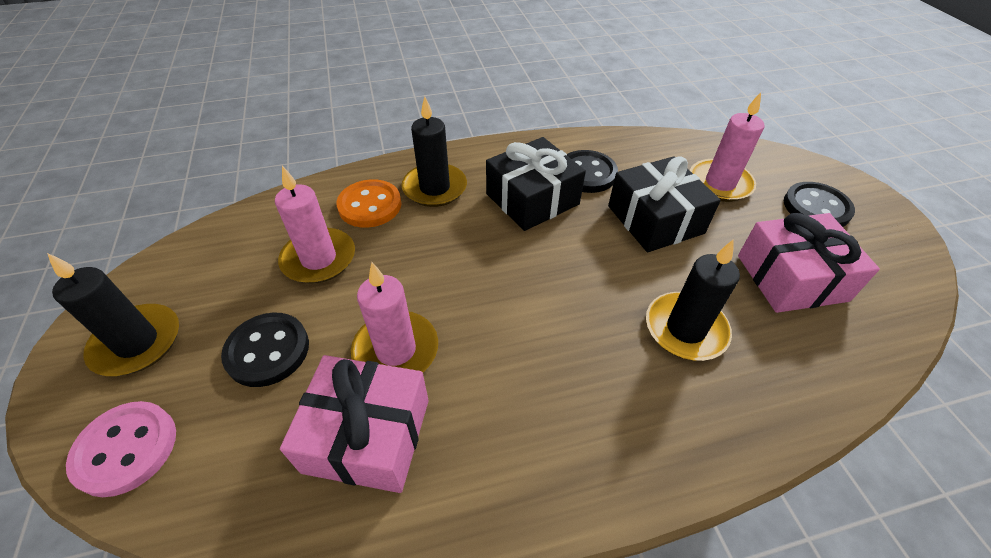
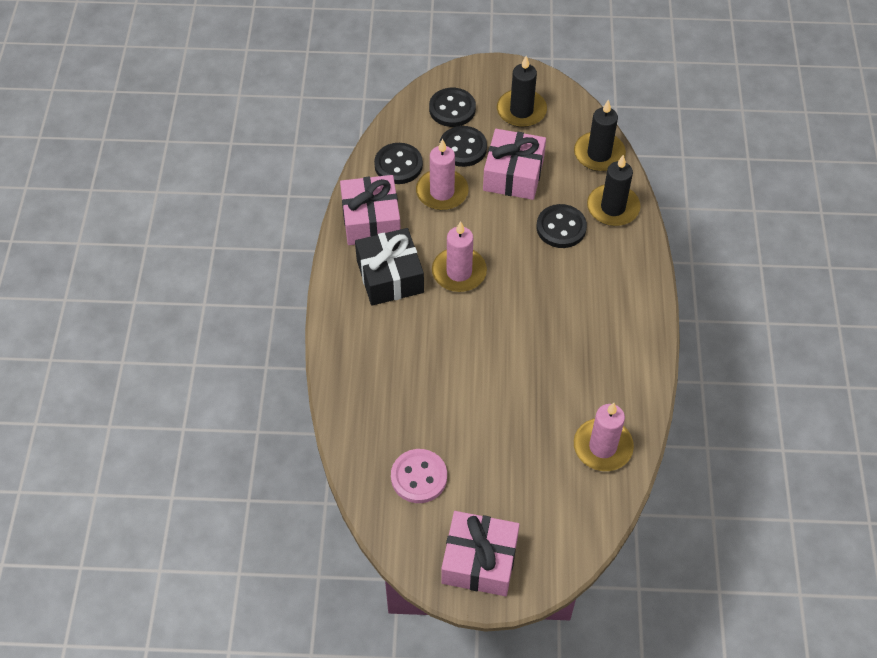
black button: 3 -> 4
black gift: 2 -> 1
orange button: 1 -> 0
pink gift: 2 -> 3

